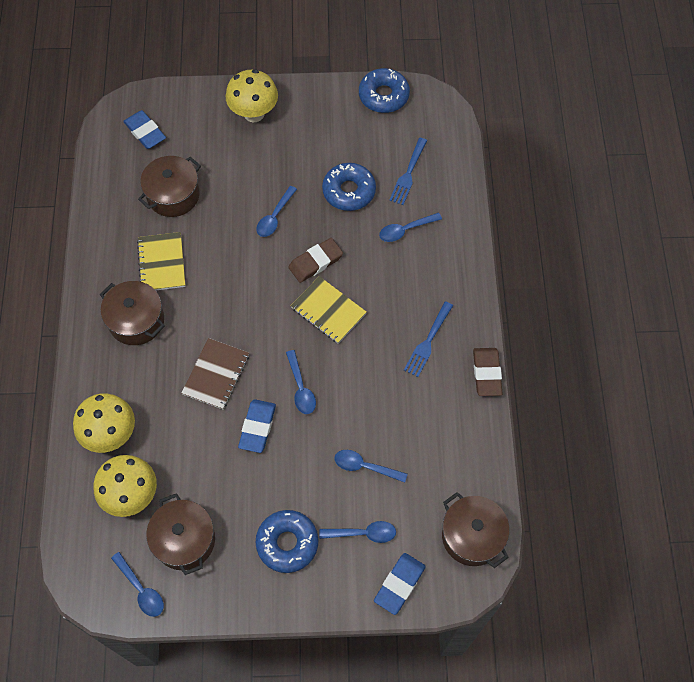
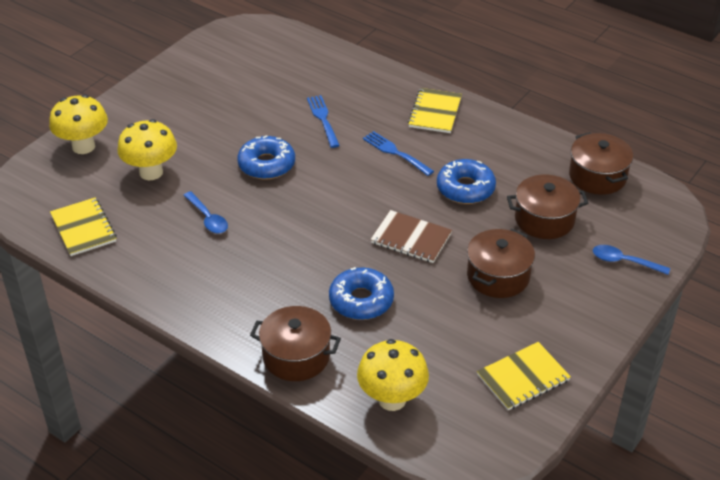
blue eraser: 3 -> 0
blue spoon: 6 -> 2
brown eraser: 2 -> 0
yellow notebook: 2 -> 3

